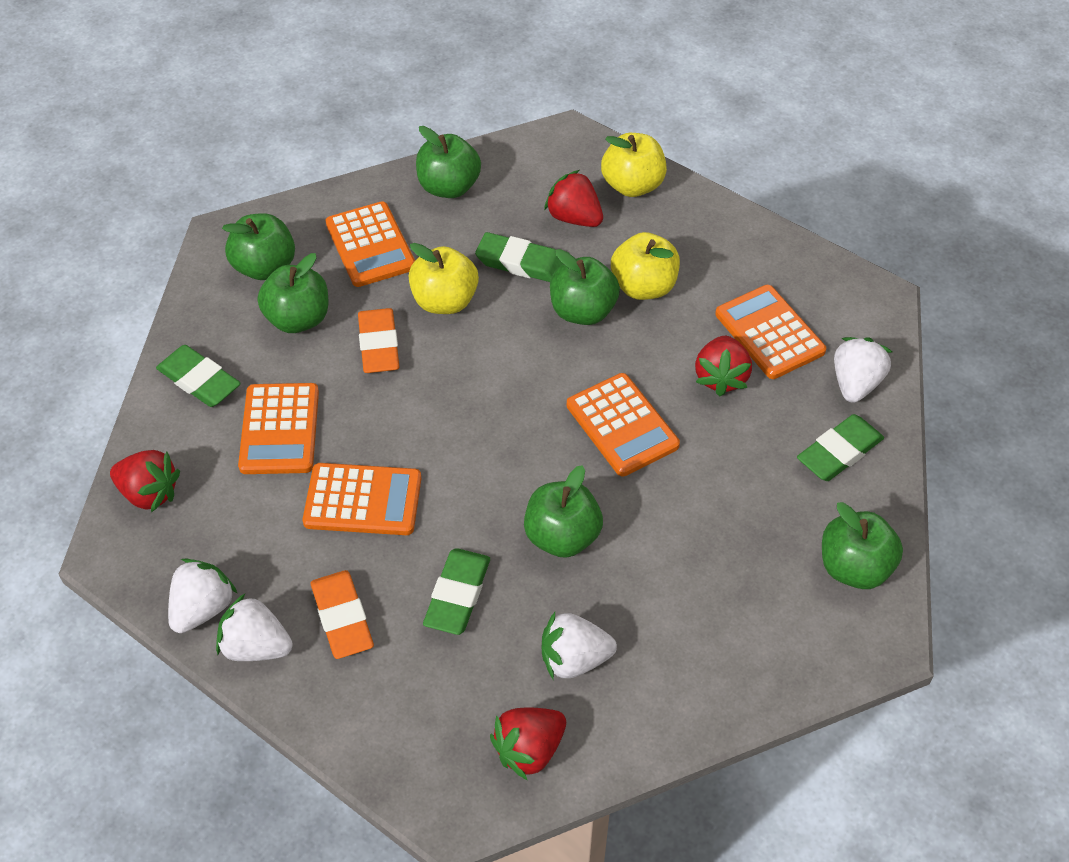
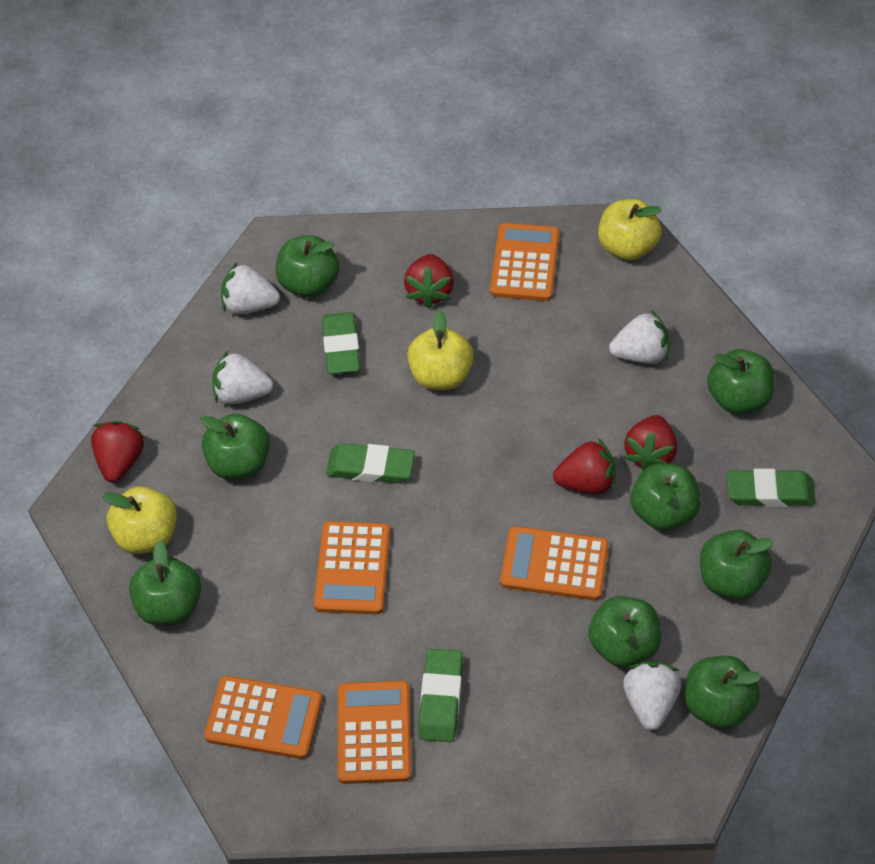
green apple: 6 -> 8
orange eraser: 2 -> 0

